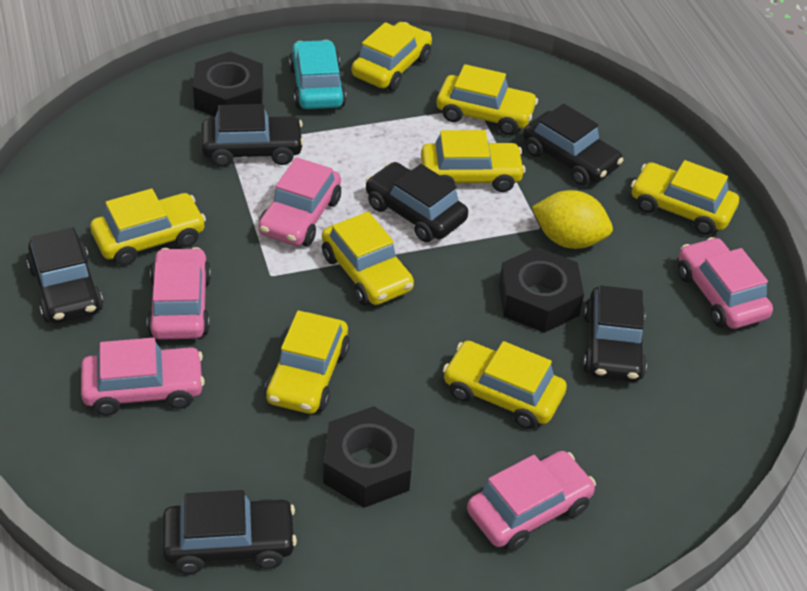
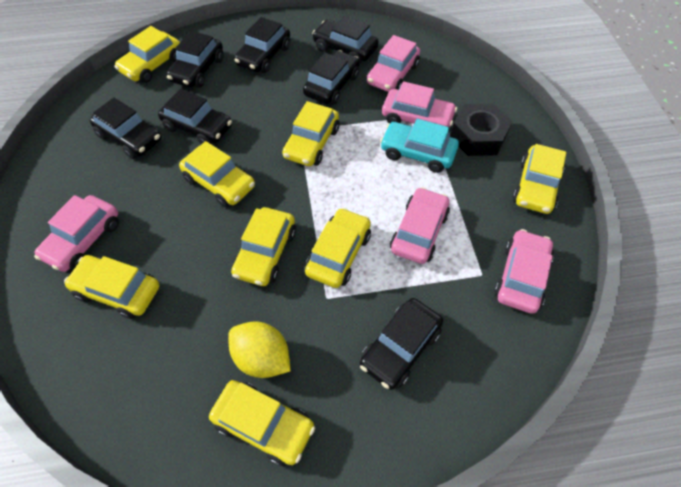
black car: 6 -> 7
black nut: 3 -> 1

